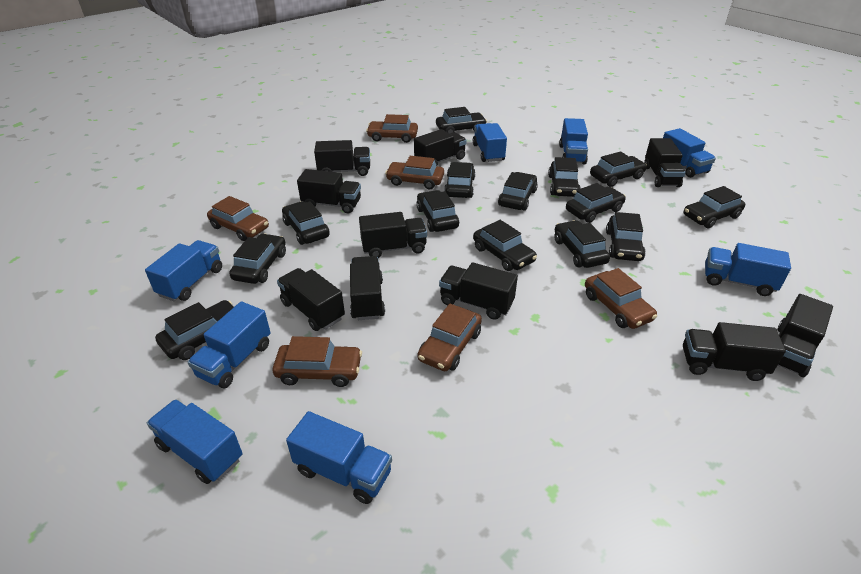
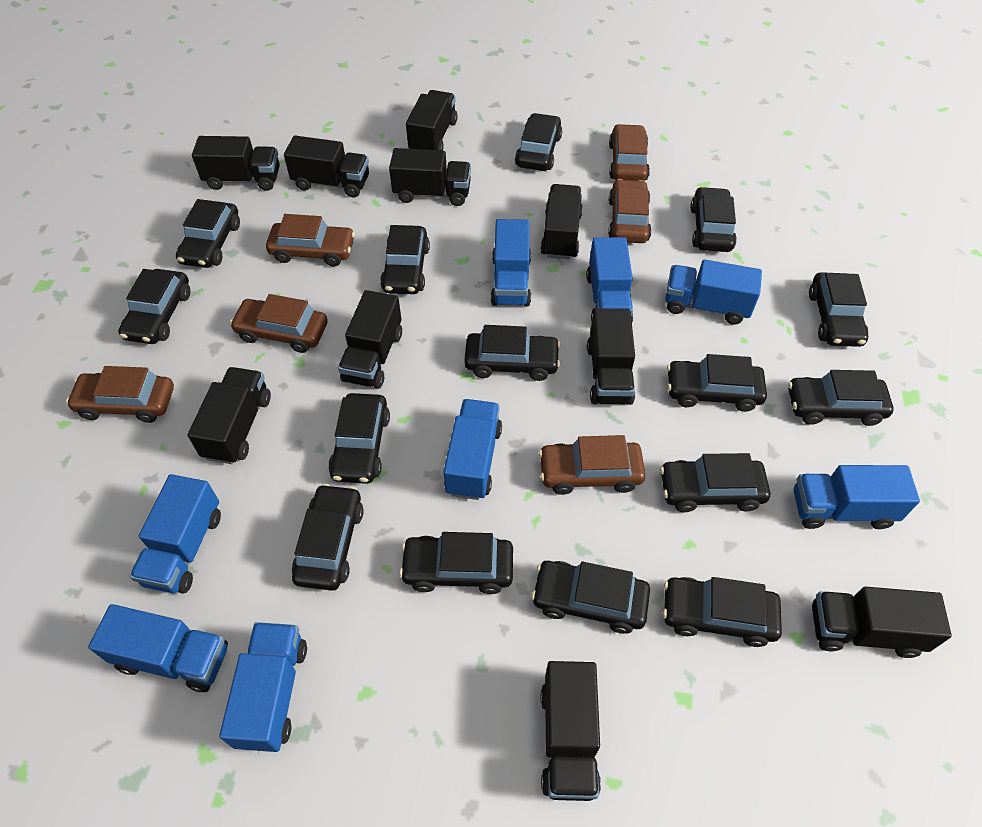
black car: 14 -> 15

